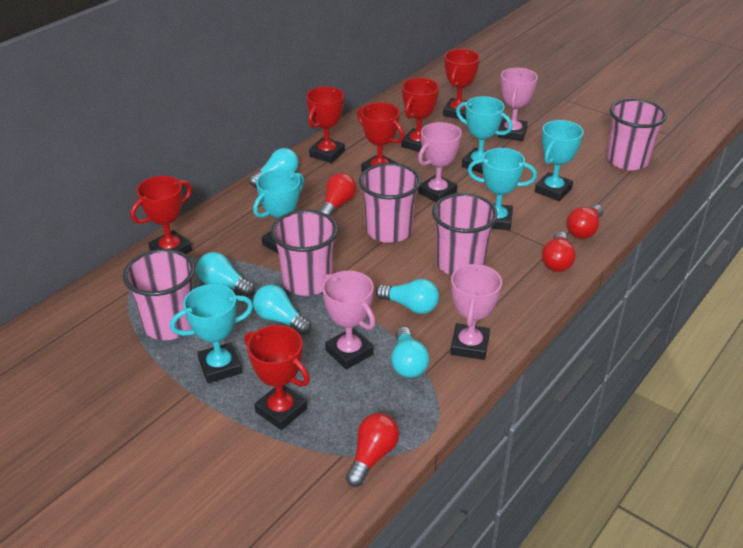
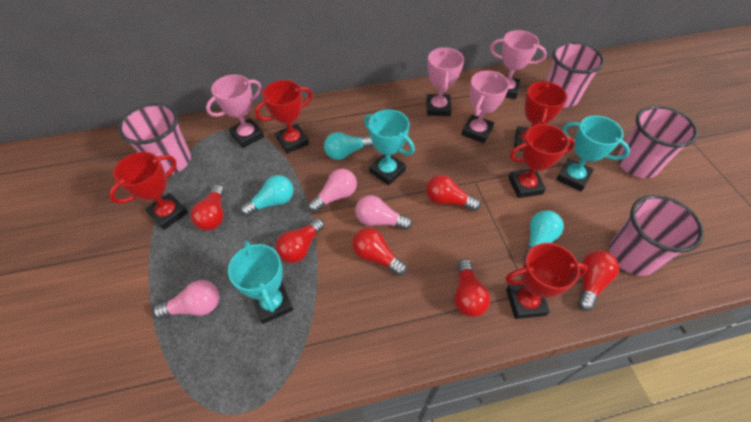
pink cup: 5 -> 4
pink light bulb: 0 -> 3
red light bulb: 4 -> 6
red trophy: 6 -> 5
turquoise light bulb: 5 -> 3
turquoise trophy: 5 -> 3

